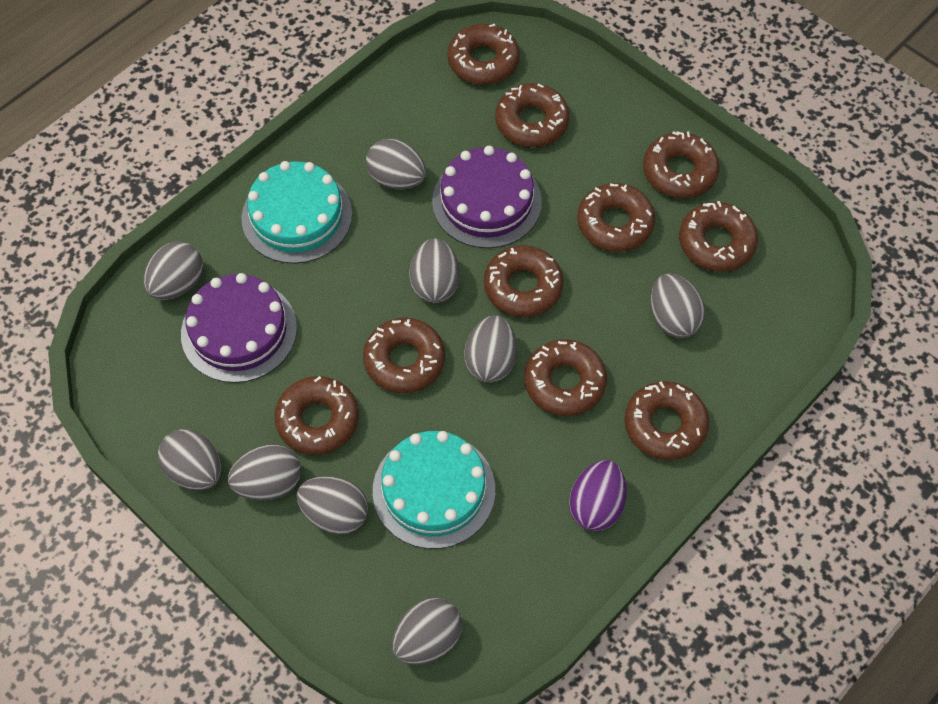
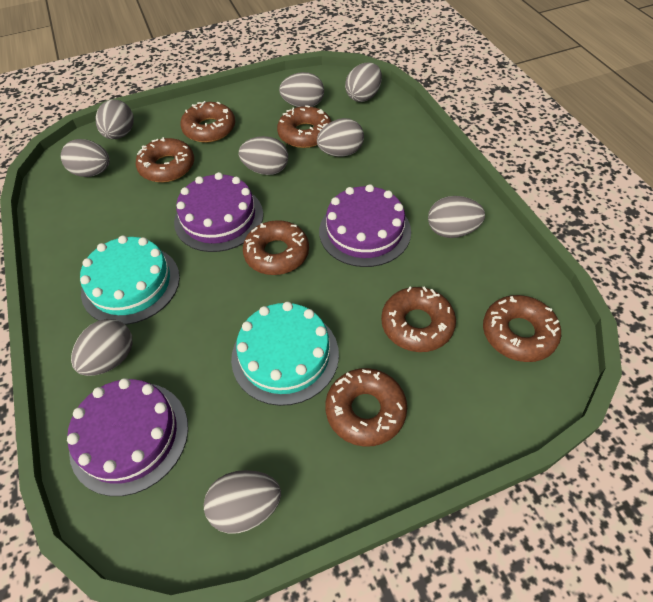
brown donut: 10 -> 7
purple cake: 2 -> 3
purple egg: 1 -> 0

